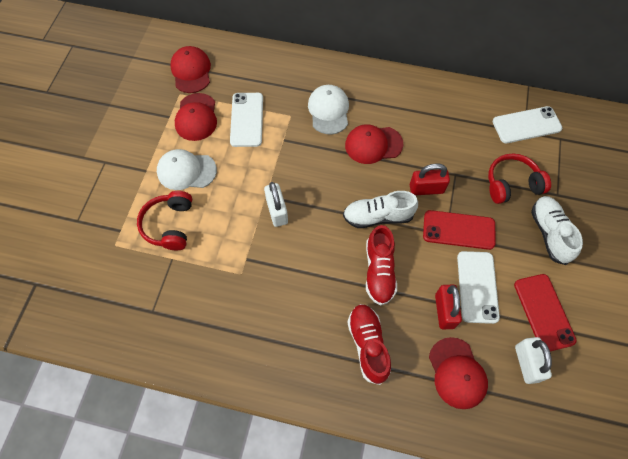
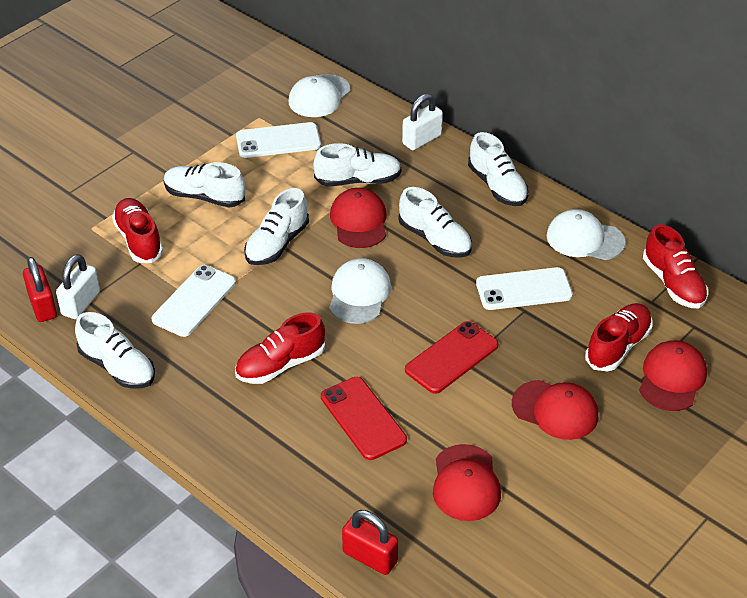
red headphones: 2 -> 0
red shoe: 2 -> 4
white cap: 2 -> 3
white shoe: 2 -> 6

